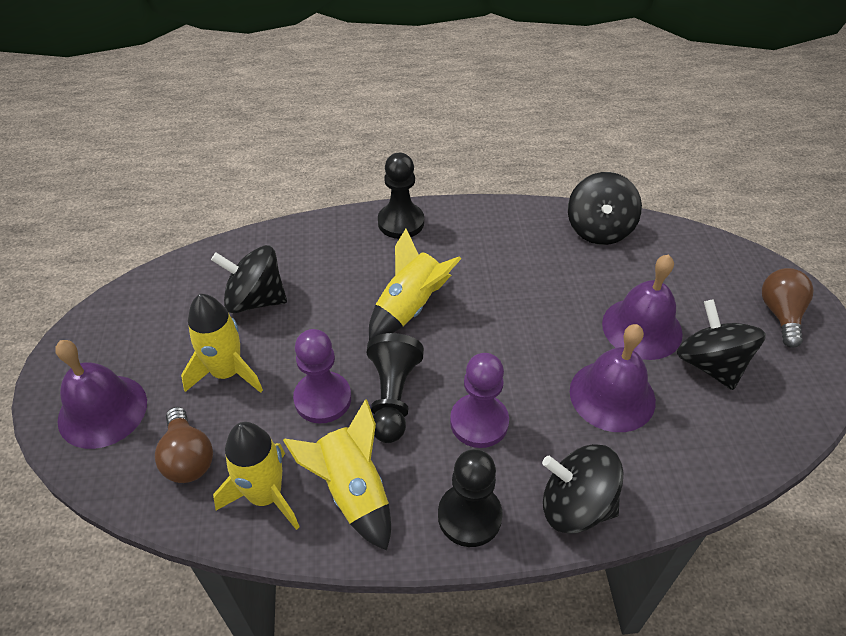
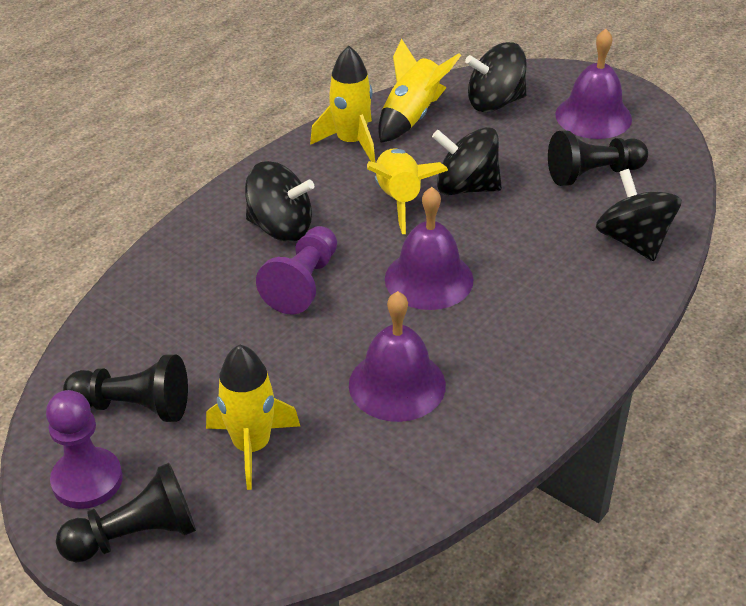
brown light bulb: 2 -> 0

